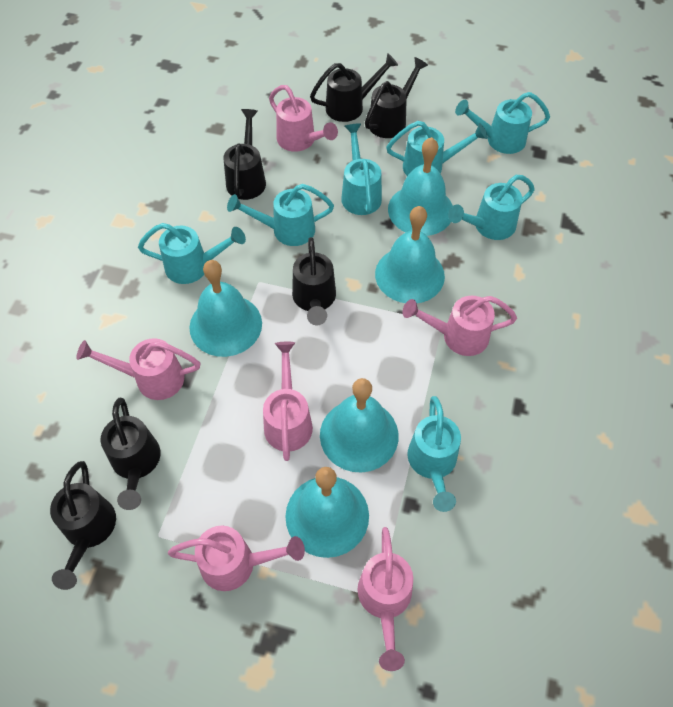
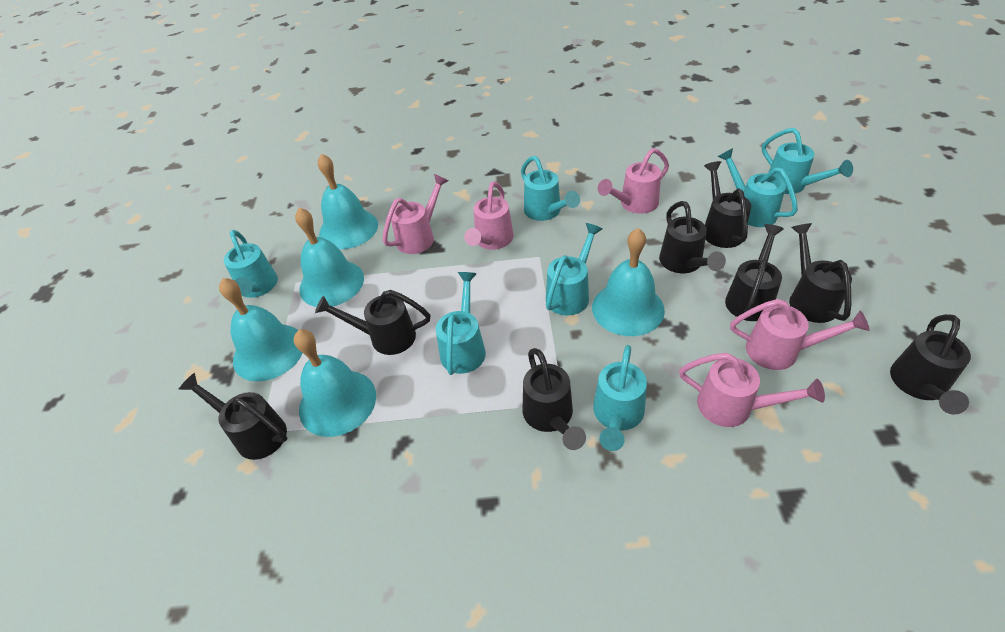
black watering can: 6 -> 8
pink watering can: 6 -> 5

